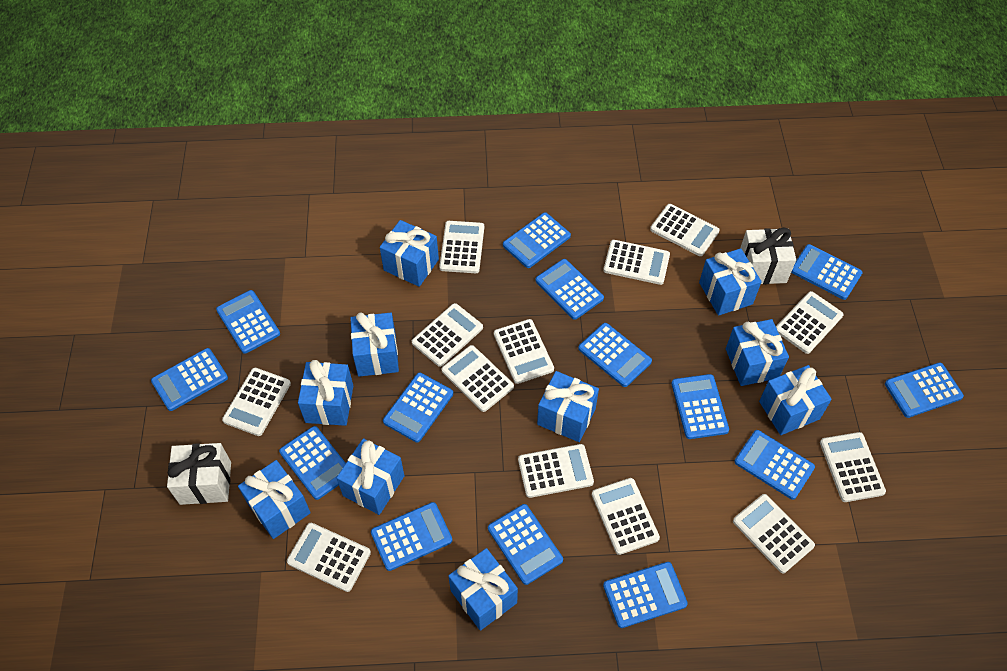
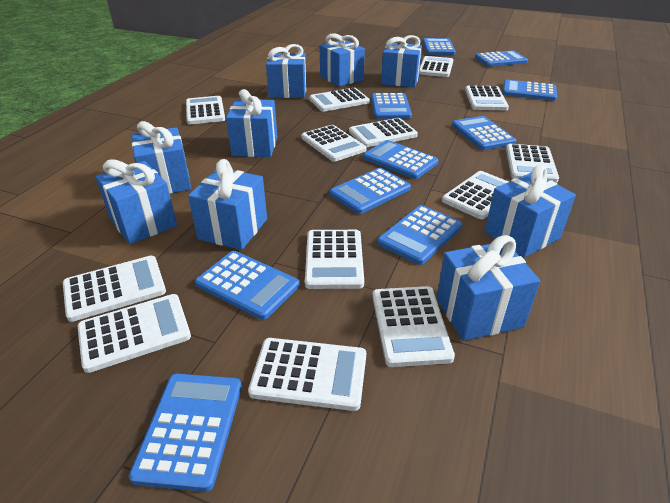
blue calculator: 14 -> 10
blue gift: 10 -> 9
white gift: 2 -> 0

